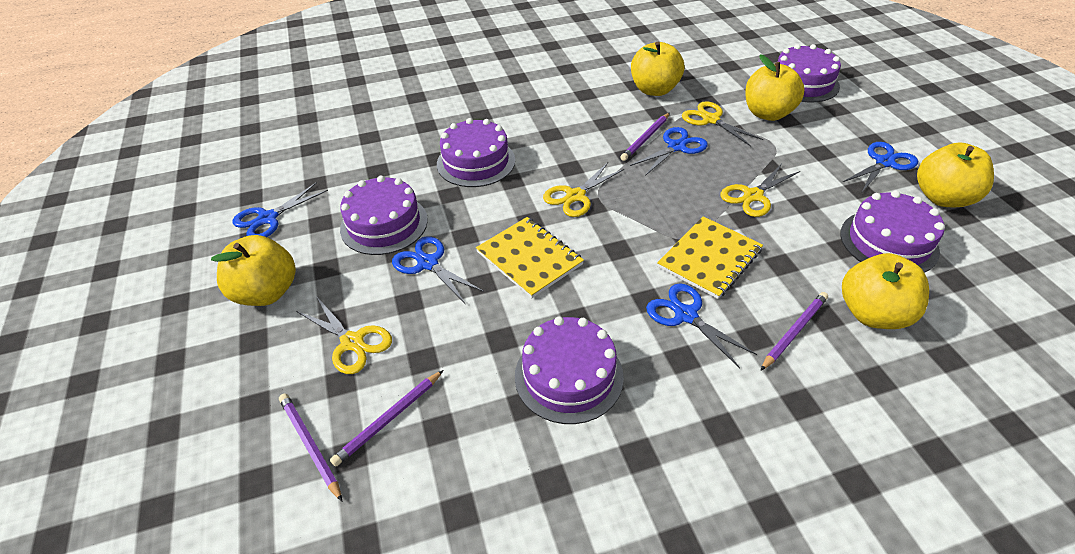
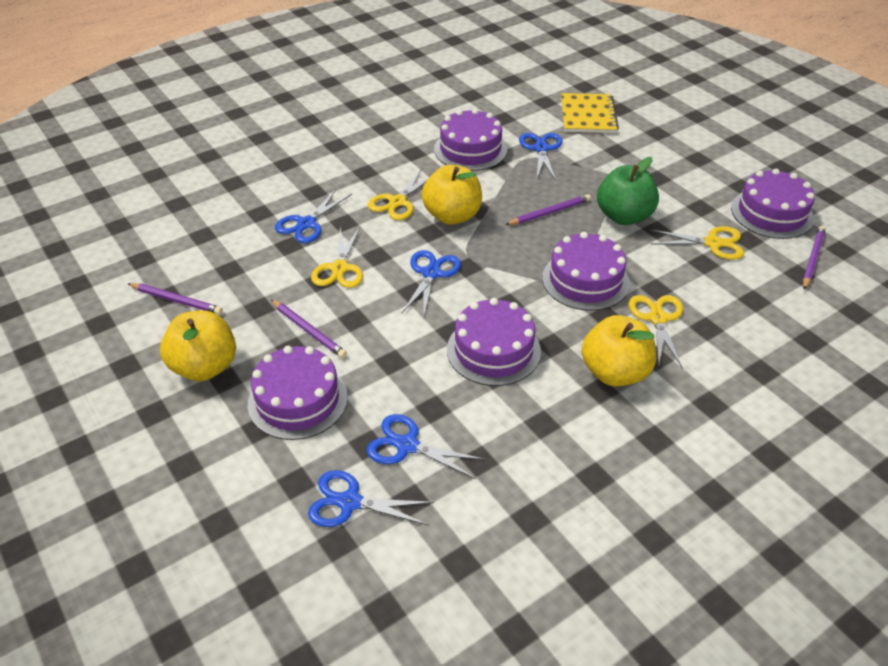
green apple: 0 -> 1
yellow apple: 5 -> 3
yellow notebook: 2 -> 1

